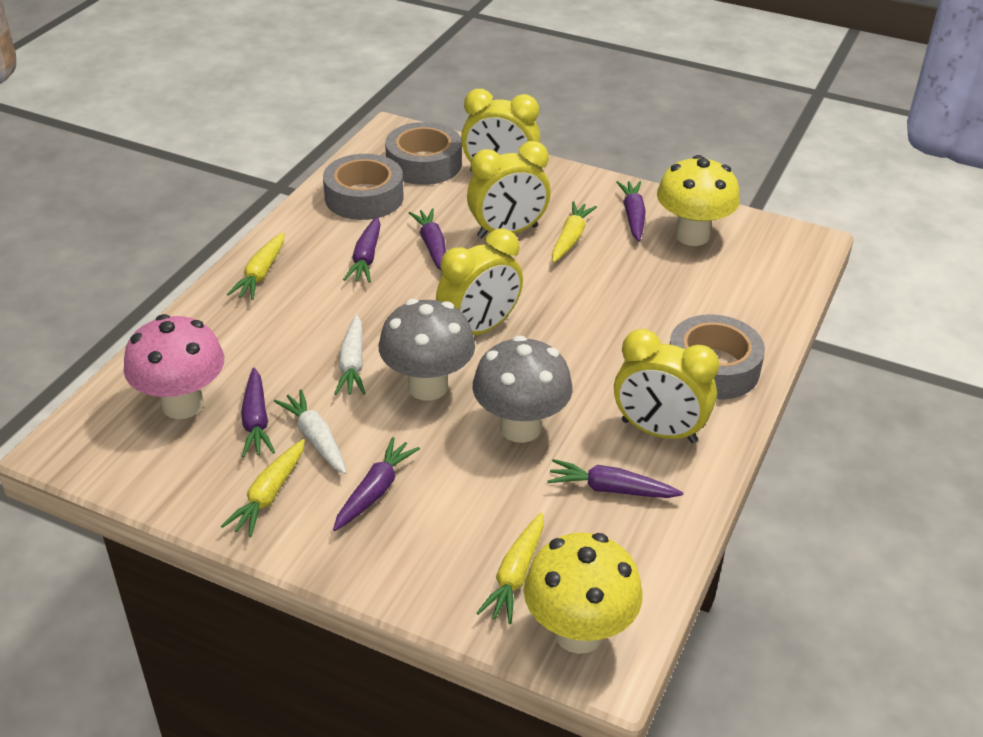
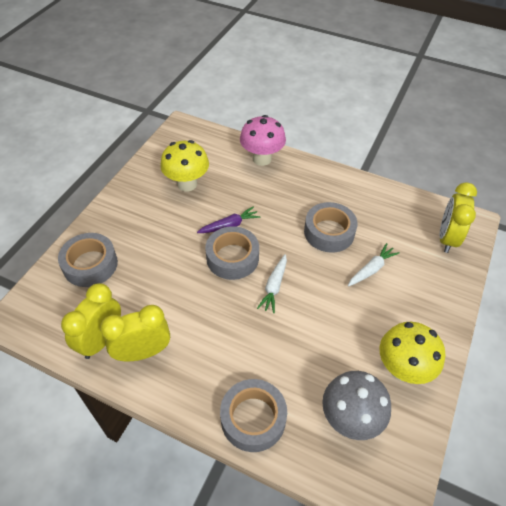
grey mushroom: 2 -> 1
grey tape: 3 -> 4
purple carrot: 6 -> 1
yellow carrot: 4 -> 0
yellow clock: 4 -> 3

